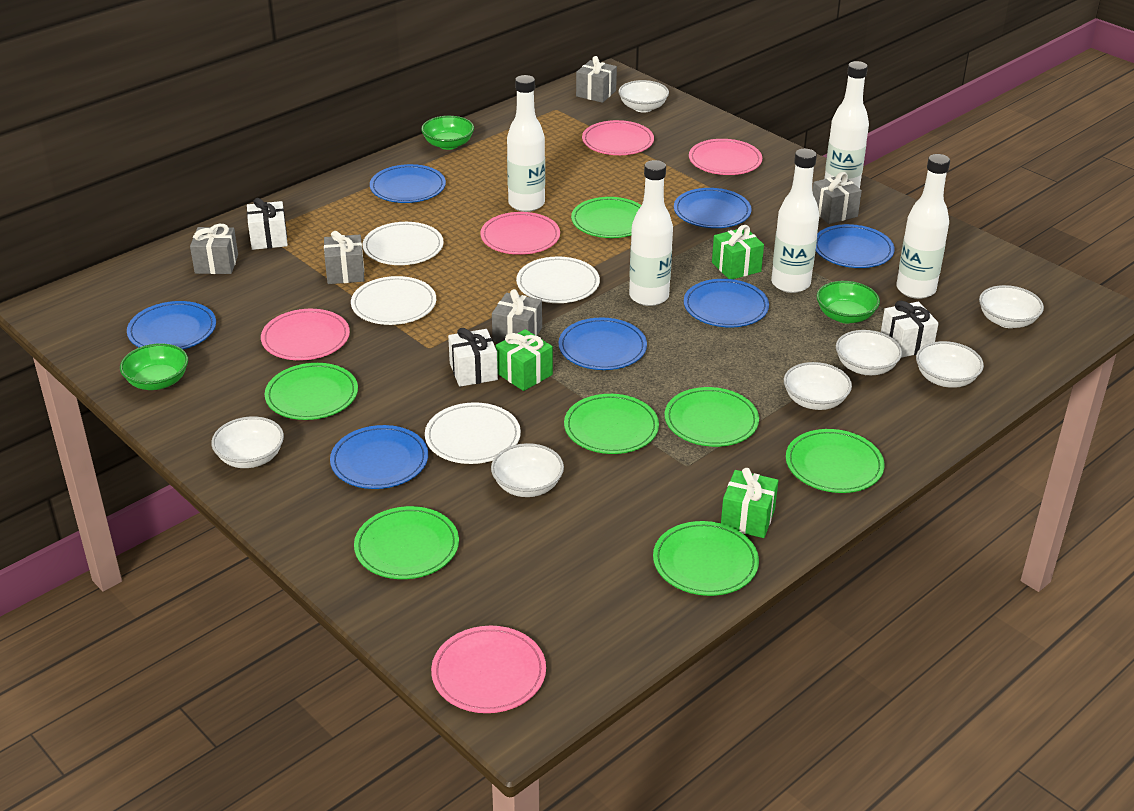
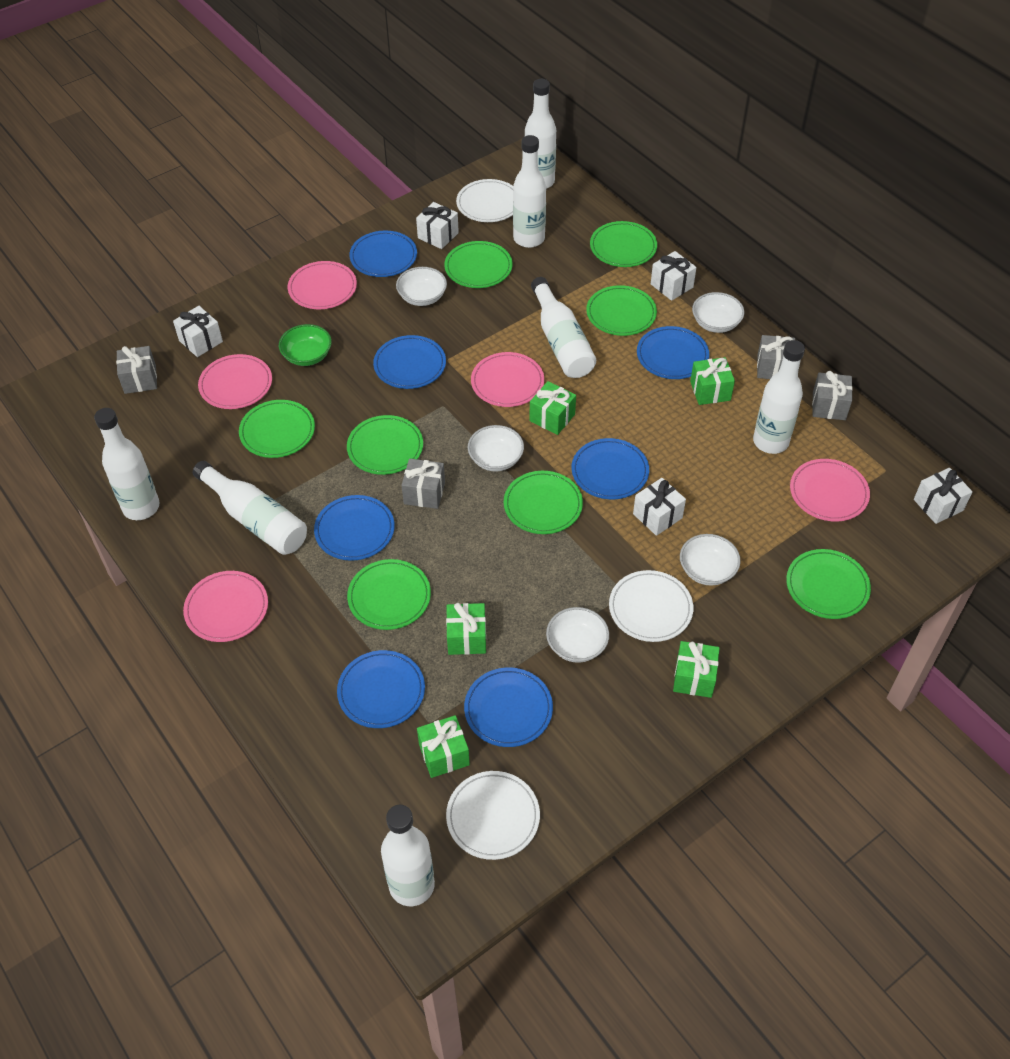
green bowl: 3 -> 1
green gift: 3 -> 5
green plate: 7 -> 8
grey gift: 5 -> 4
white bottle: 5 -> 7
white bowl: 7 -> 5
white gift: 3 -> 5
white plate: 4 -> 3

